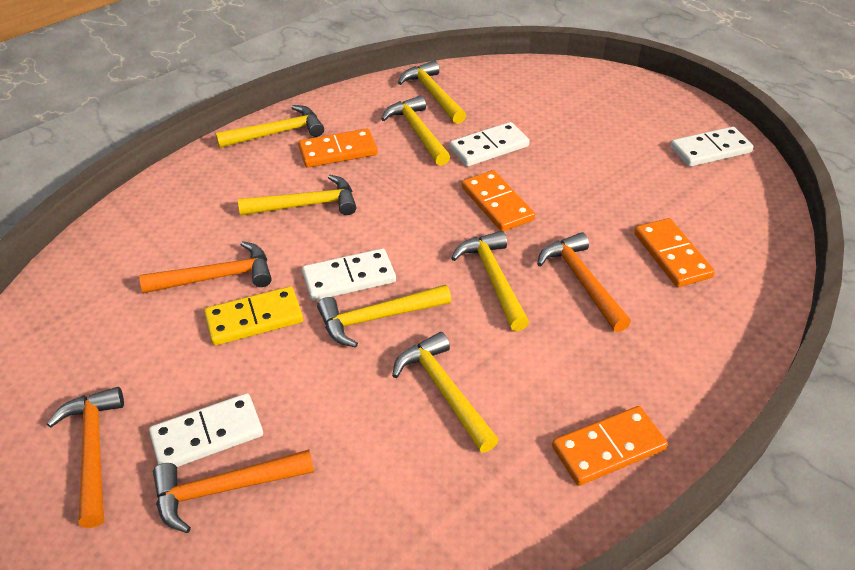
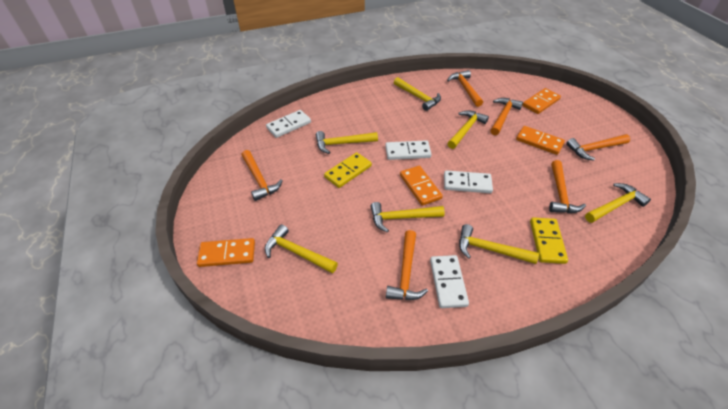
orange hammer: 4 -> 6
yellow domino: 1 -> 2

